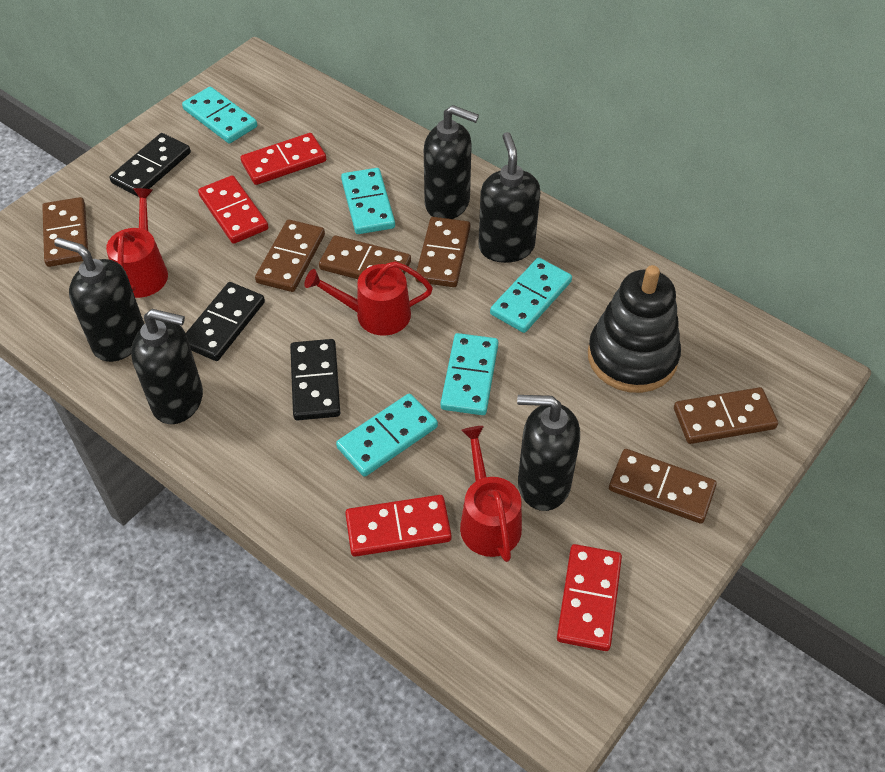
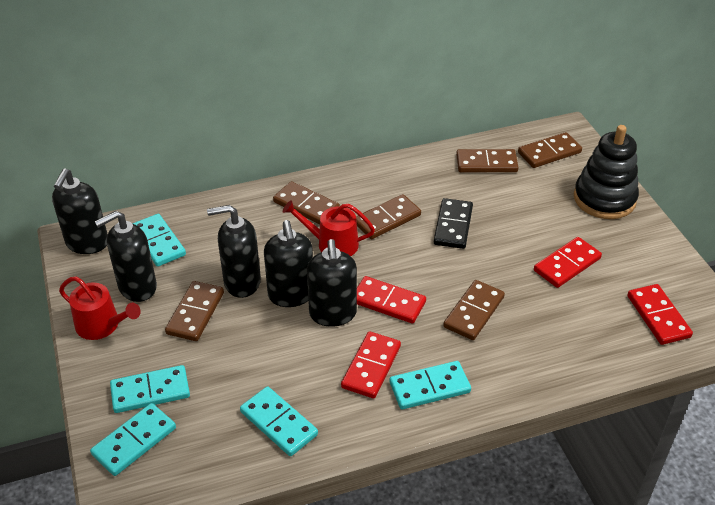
black domino: 3 -> 1
red watering can: 3 -> 2

